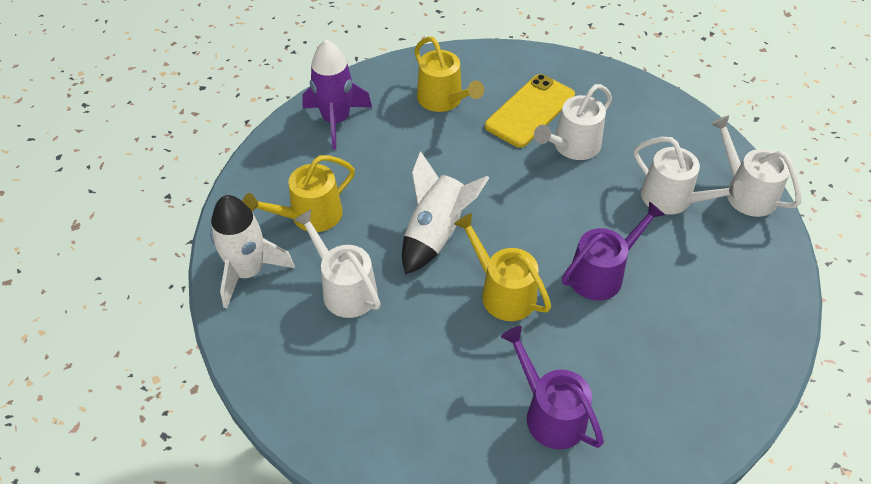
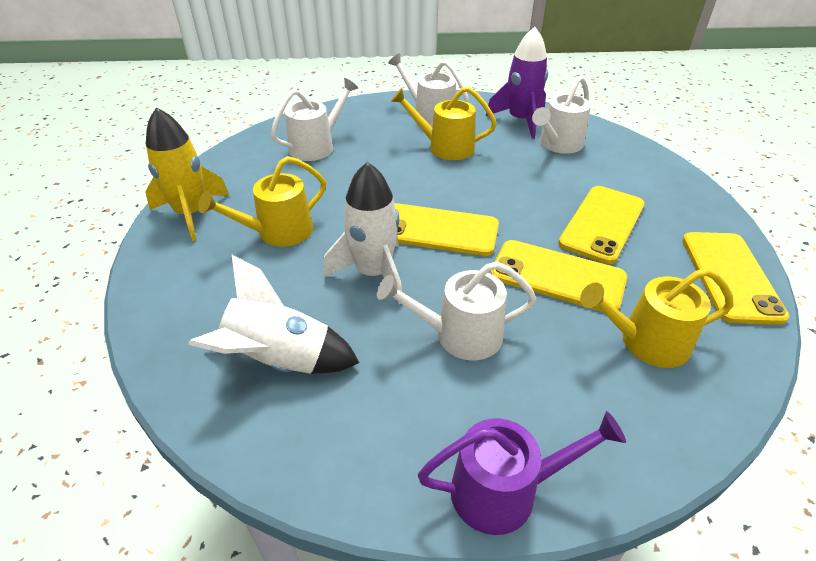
purple watering can: 2 -> 1
yellow phone: 1 -> 4
yellow rocket: 0 -> 1

